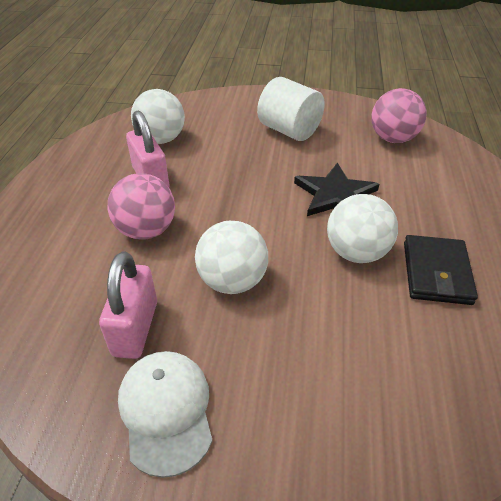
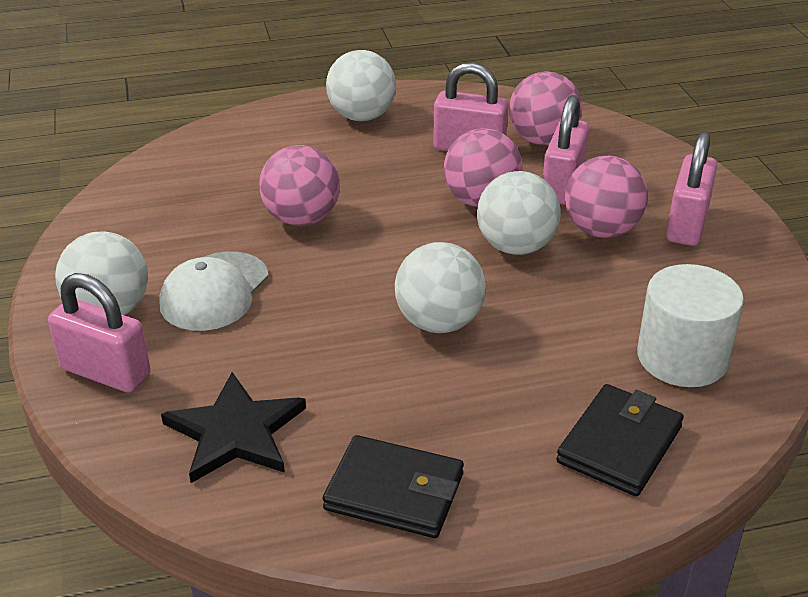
black wallet: 1 -> 2
pink ball: 2 -> 4
pink padlock: 2 -> 4
white ball: 3 -> 4

